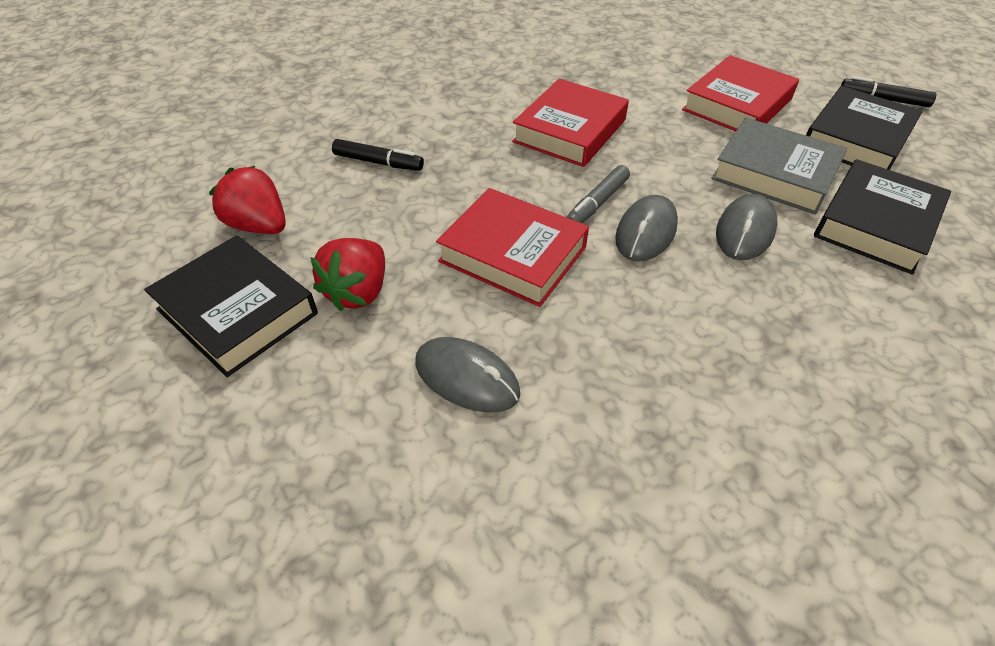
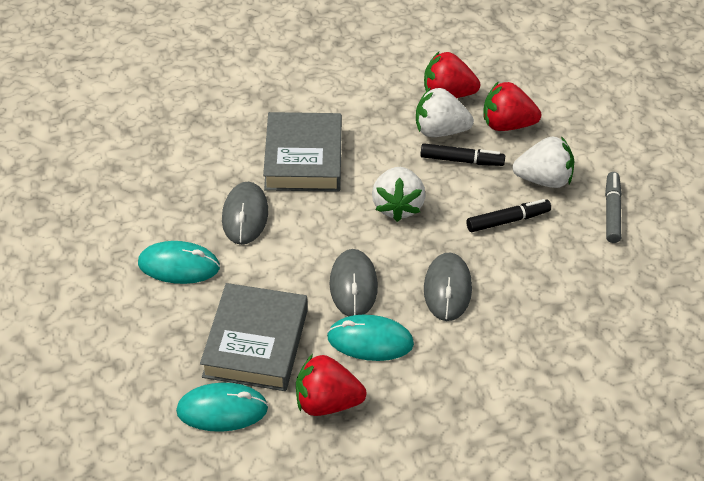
black book: 3 -> 0
grey book: 1 -> 2
red book: 3 -> 0
red strawberry: 2 -> 3
turquoise mouse: 0 -> 3
white strawberry: 0 -> 3

